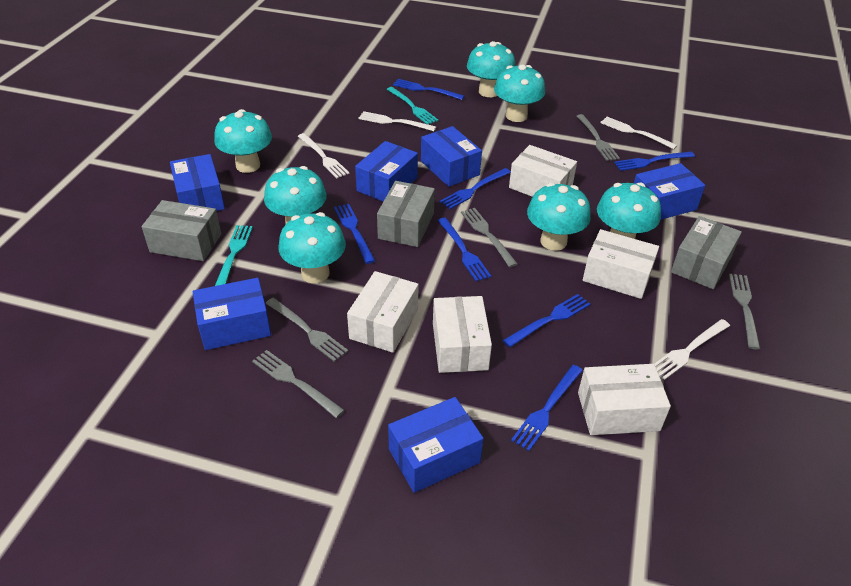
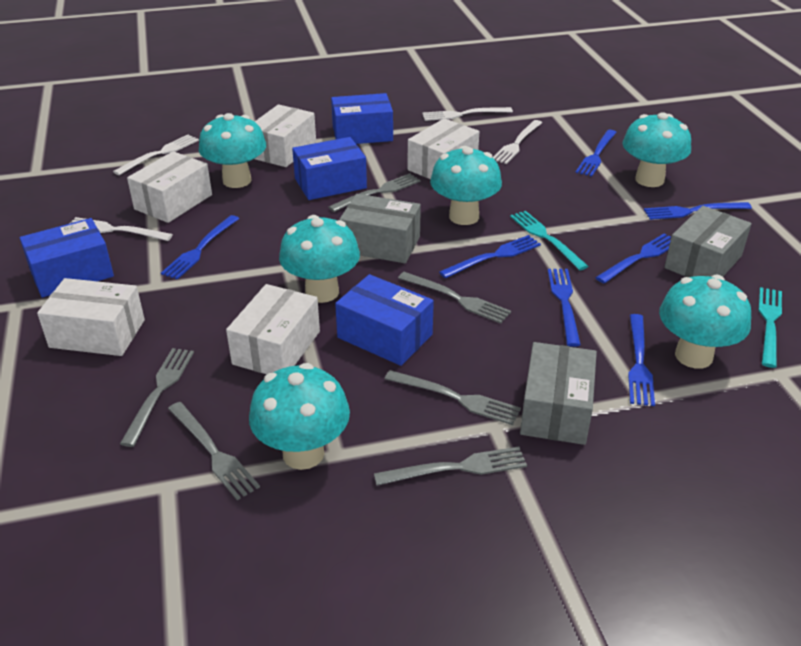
blue box: 6 -> 4
grey fork: 5 -> 6
turquoise mushroom: 7 -> 6

